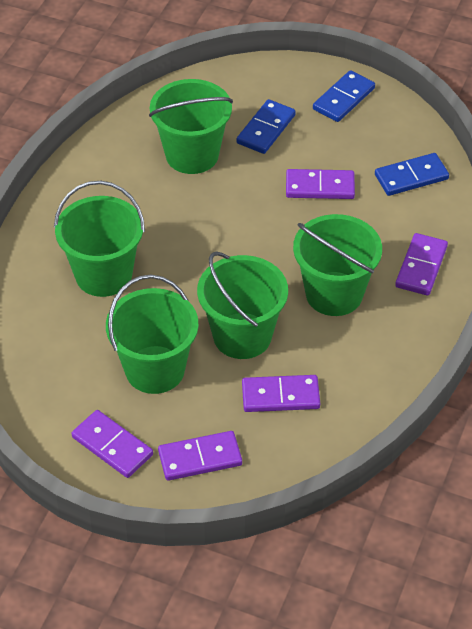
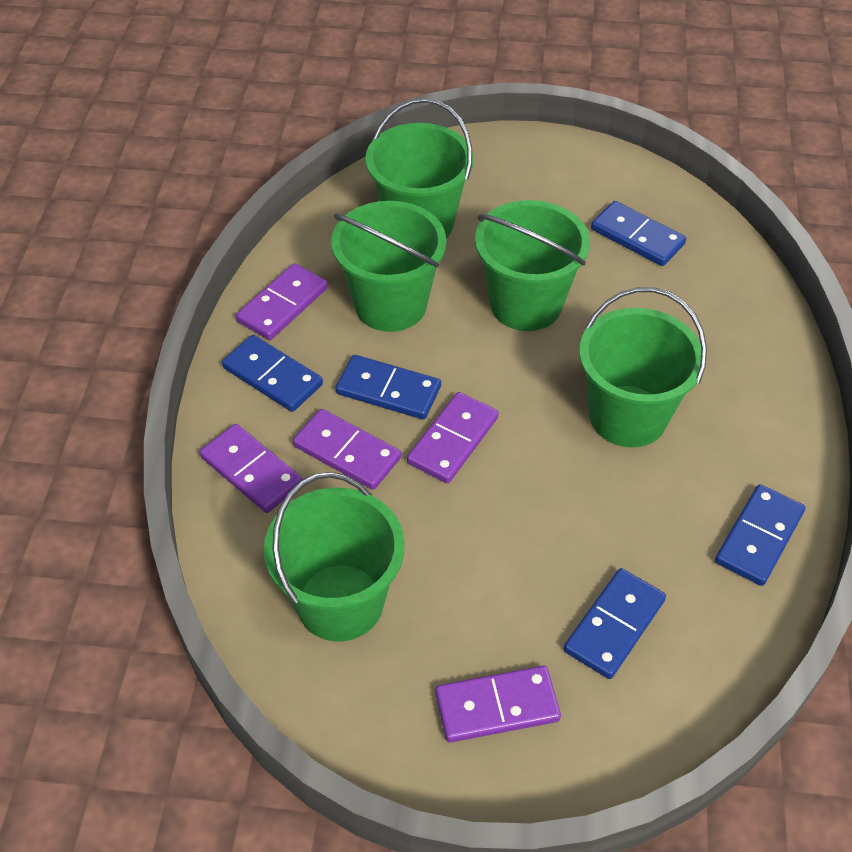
blue domino: 3 -> 5

